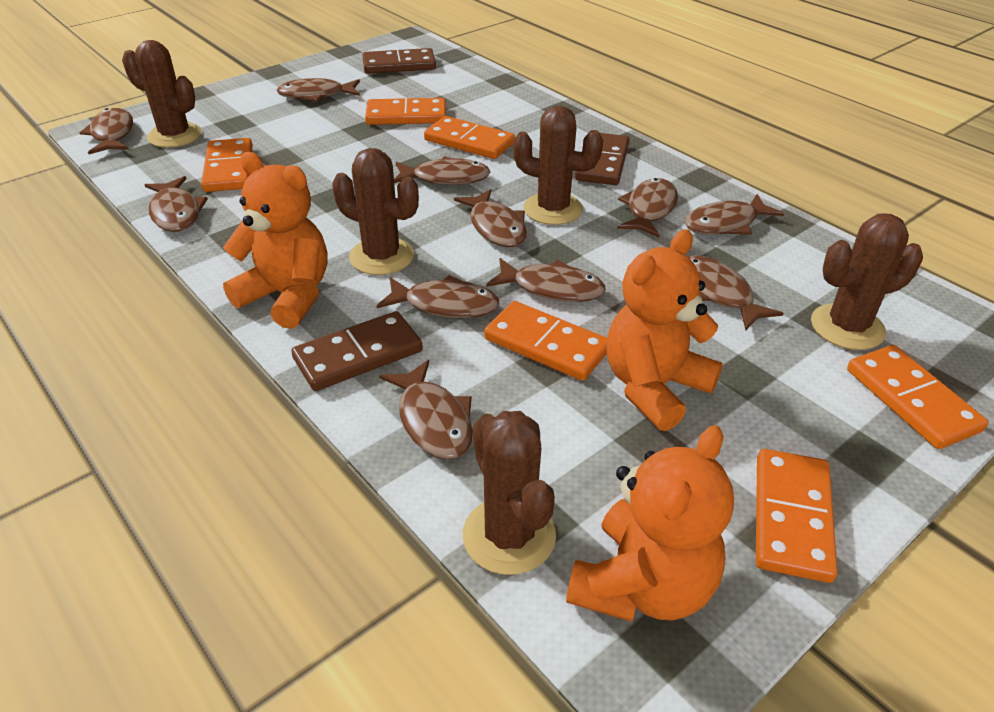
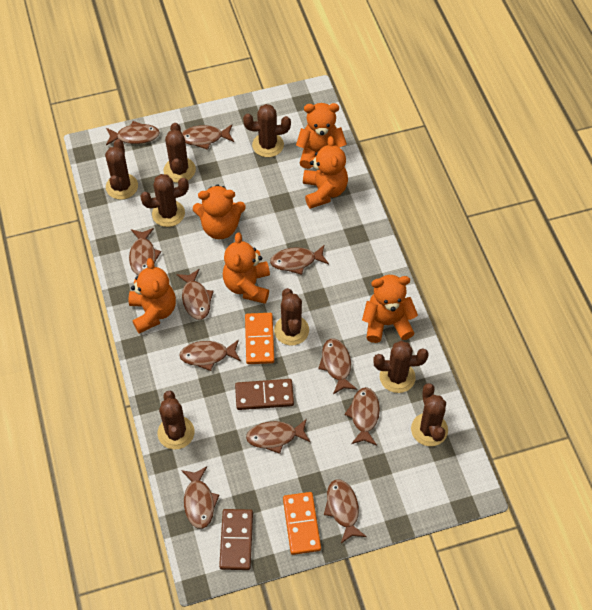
brown cactus: 5 -> 8
brown domino: 3 -> 2
orange domino: 6 -> 2
orange teddy bear: 3 -> 6

